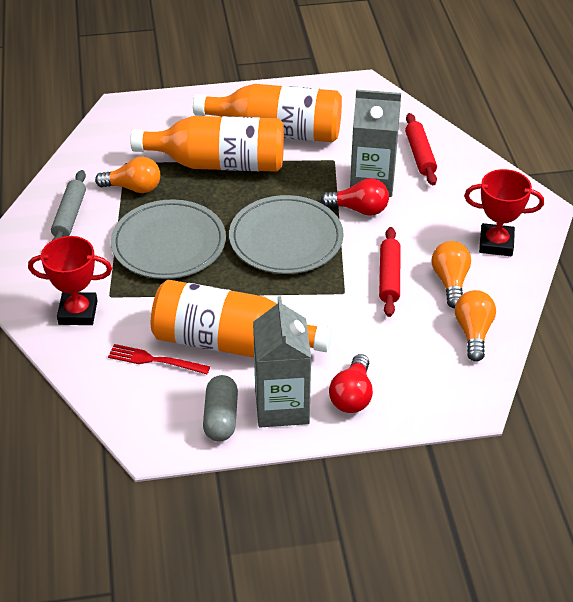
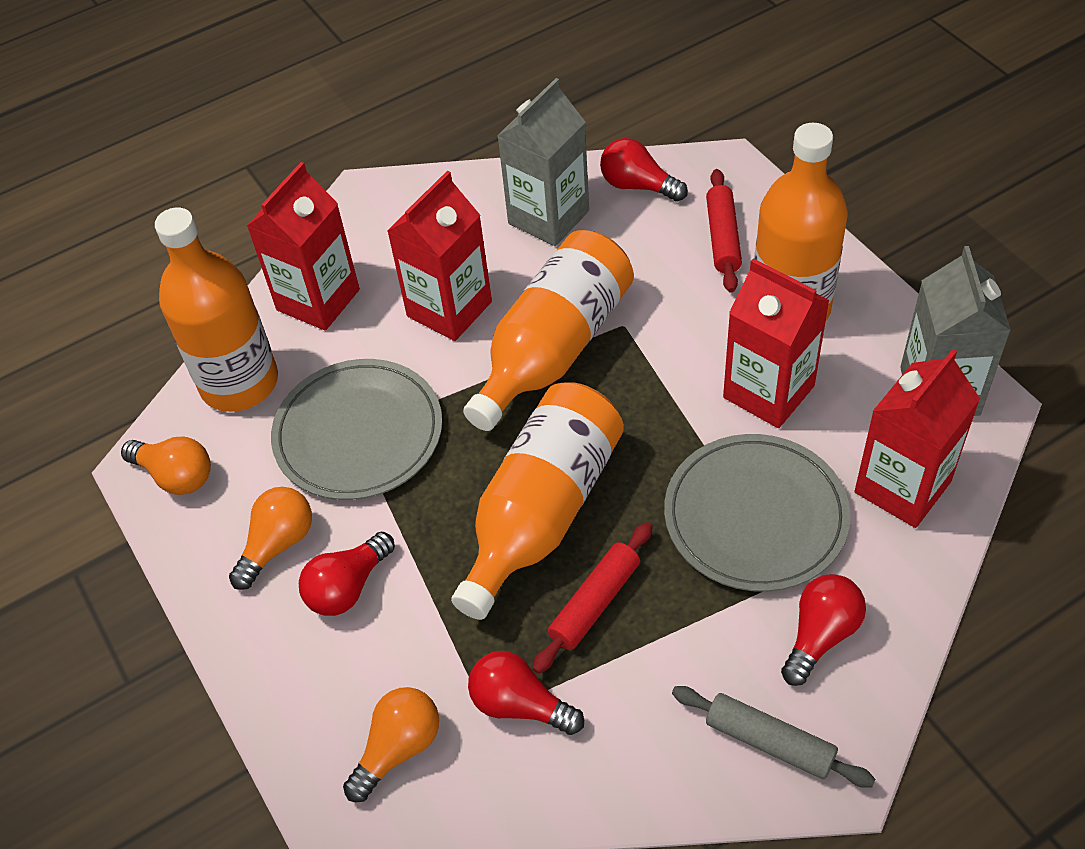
grey capsule: 1 -> 0
orange bottle: 3 -> 4
red carton: 0 -> 4
red fork: 1 -> 0
red light bulb: 2 -> 4
red trophy: 2 -> 0

